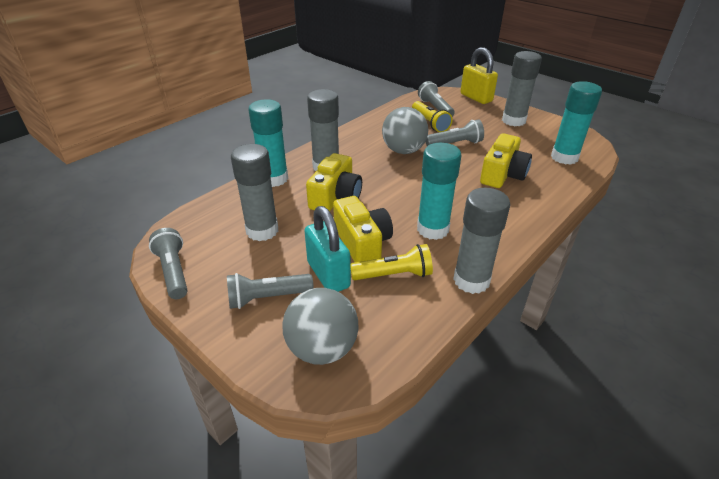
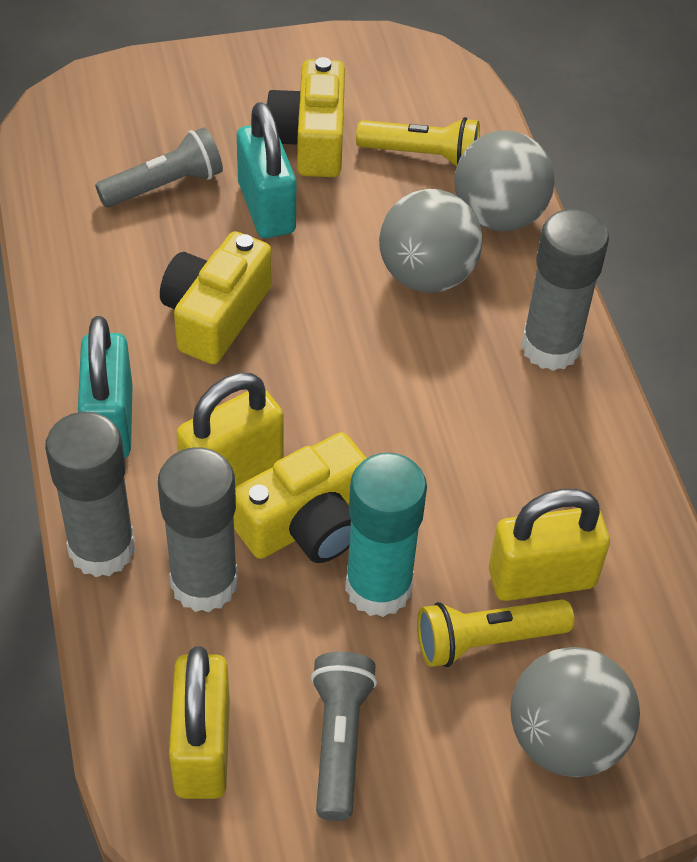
grey ball: 2 -> 3
grey flashlight: 4 -> 2
grey glue stick: 4 -> 3
turquoise glue stick: 3 -> 1
turquoise padlock: 1 -> 2
yellow padlock: 1 -> 3

